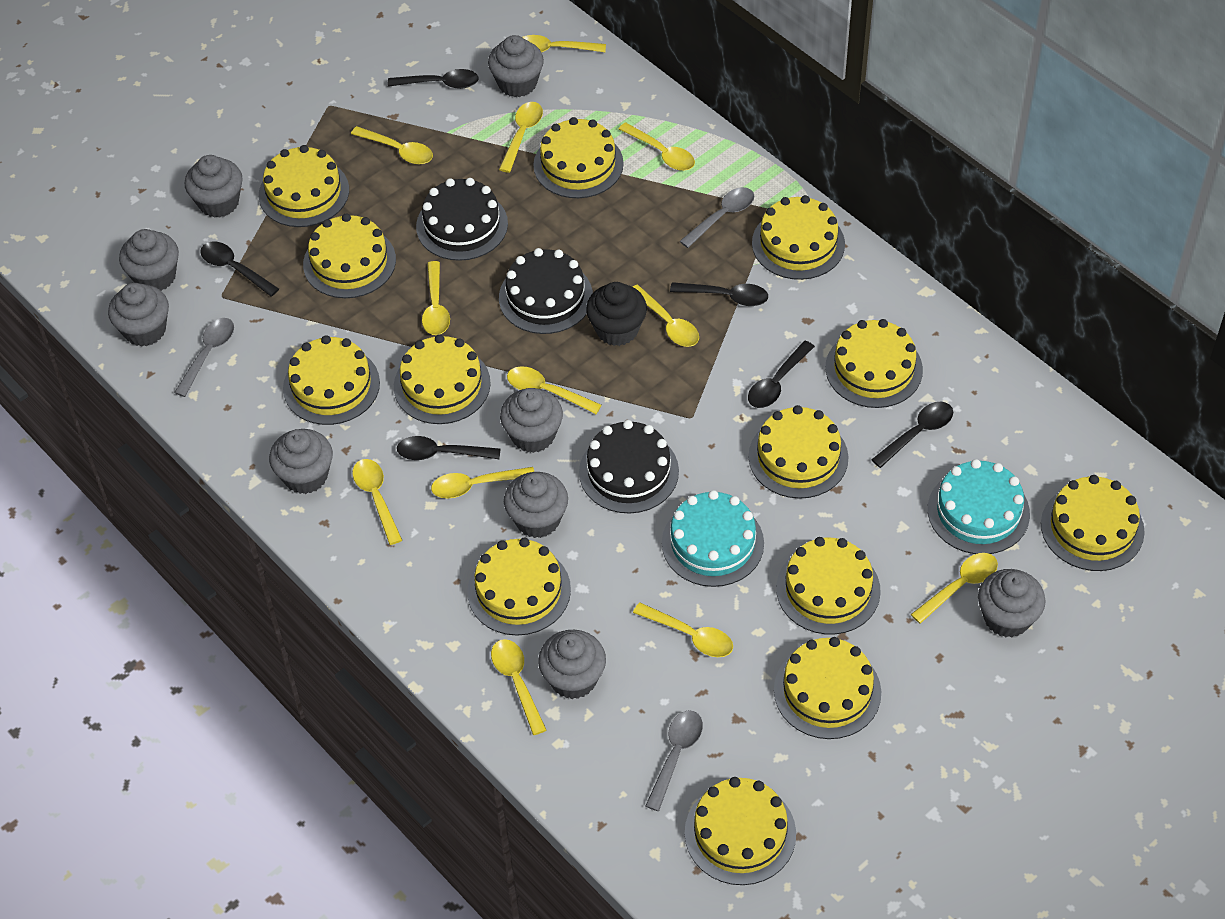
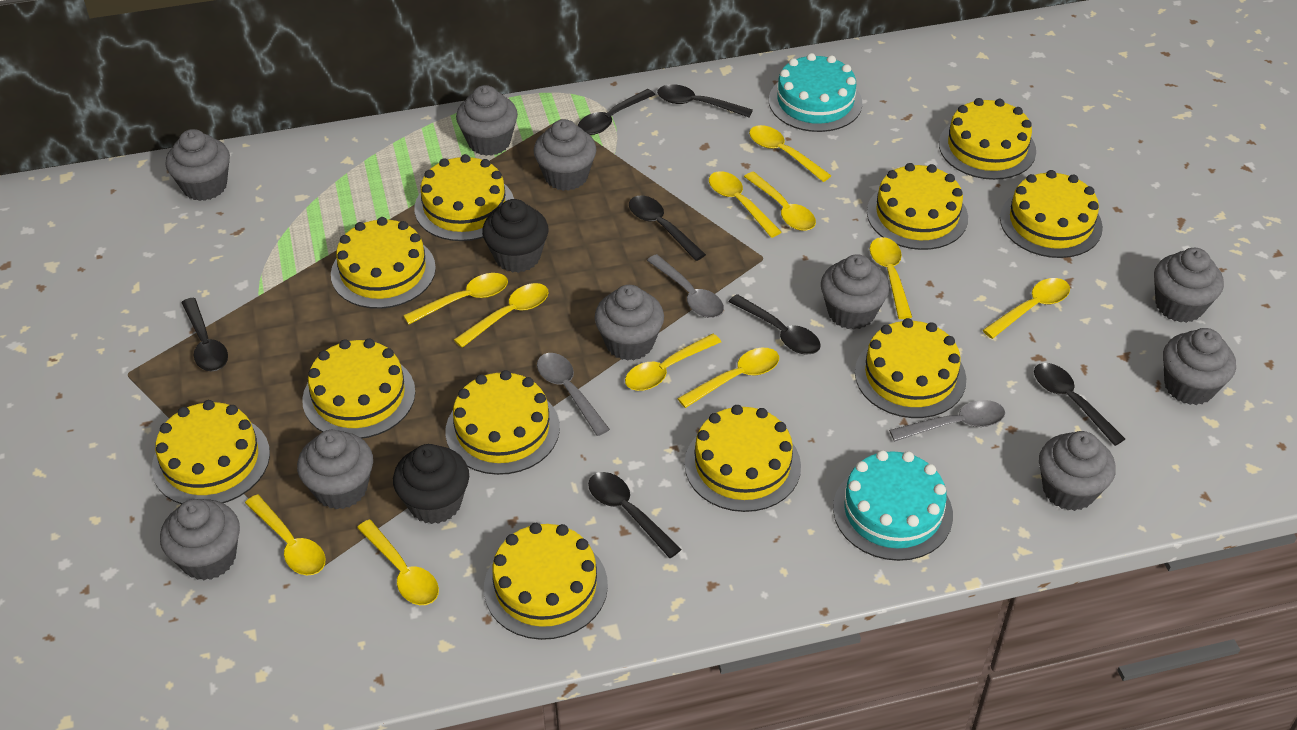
black cake: 3 -> 0
black cupcake: 1 -> 2
black spoon: 6 -> 7
grey cupcake: 9 -> 10
yellow cake: 13 -> 11
yellow spoon: 12 -> 11

